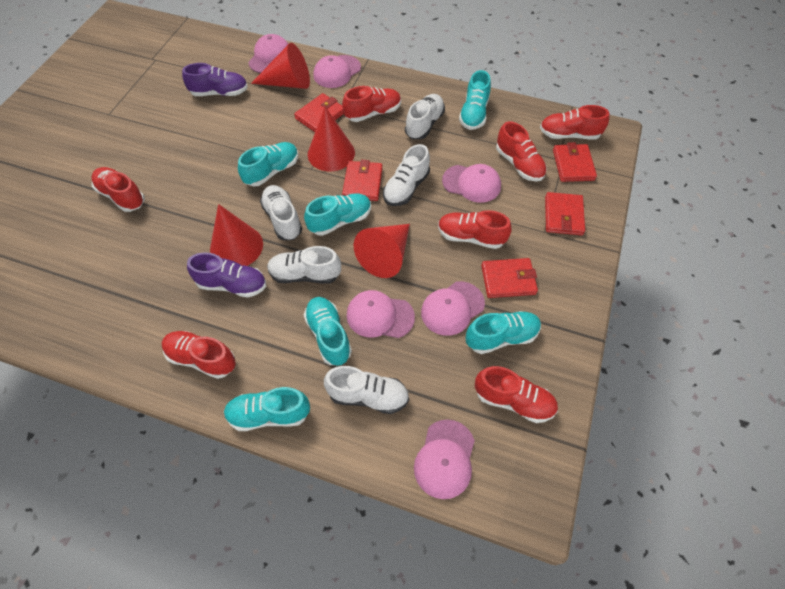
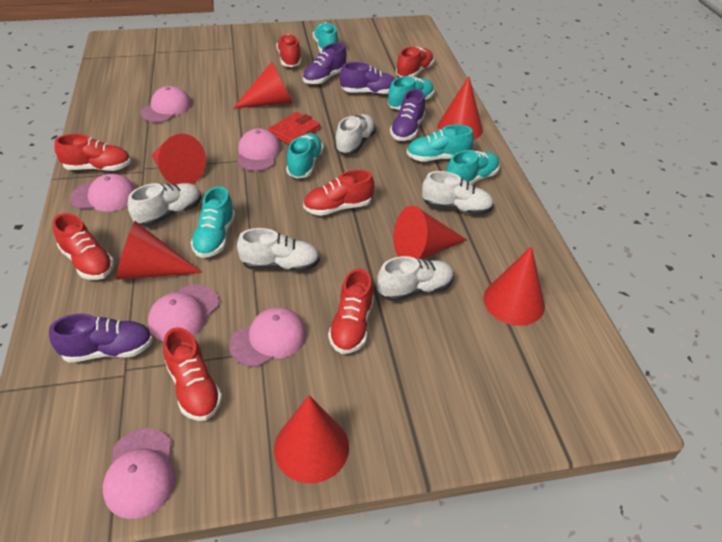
purple shoe: 2 -> 4
red cone: 4 -> 7
red wallet: 5 -> 1

